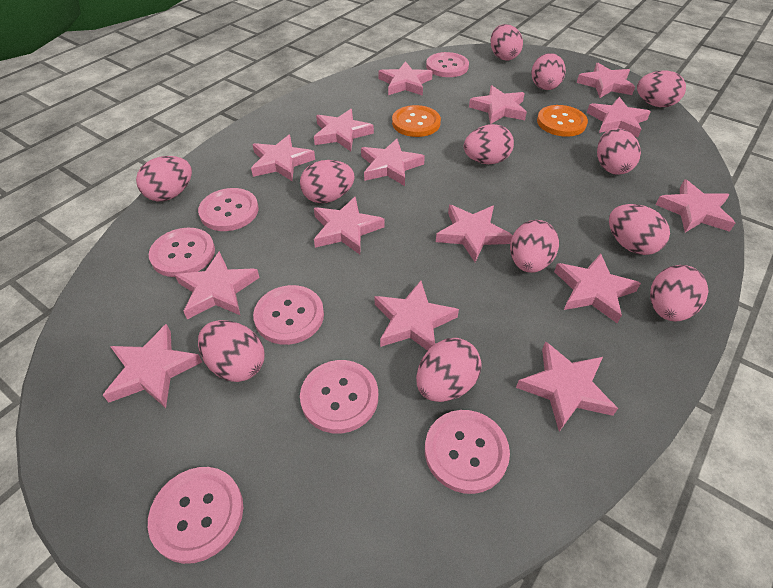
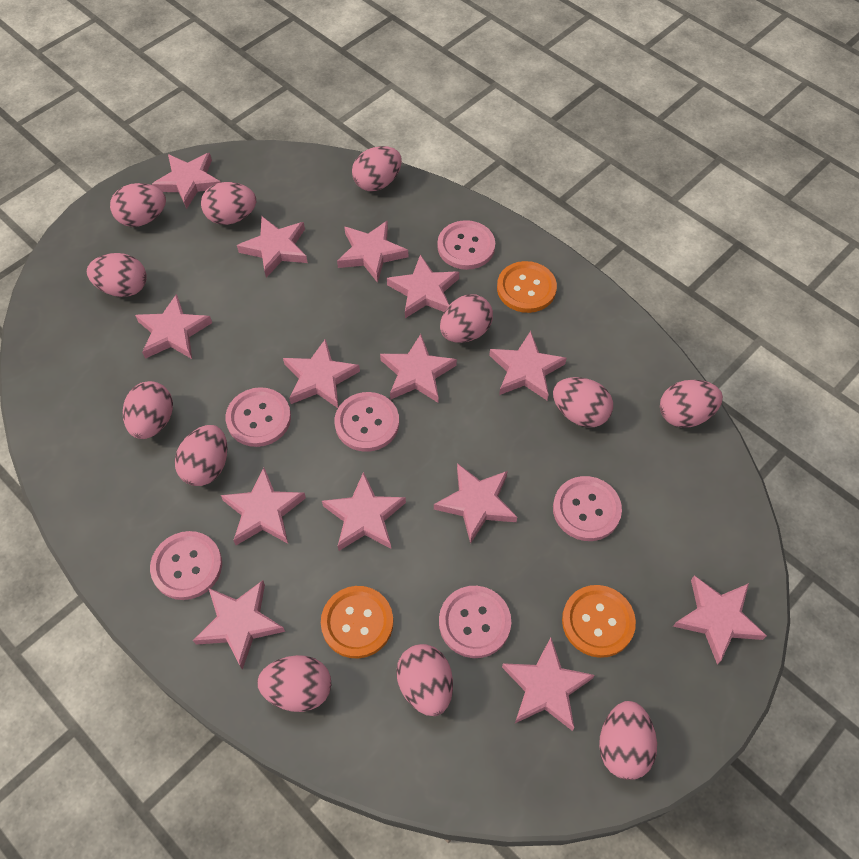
orange button: 2 -> 3
pink button: 7 -> 6
pink star: 15 -> 14

